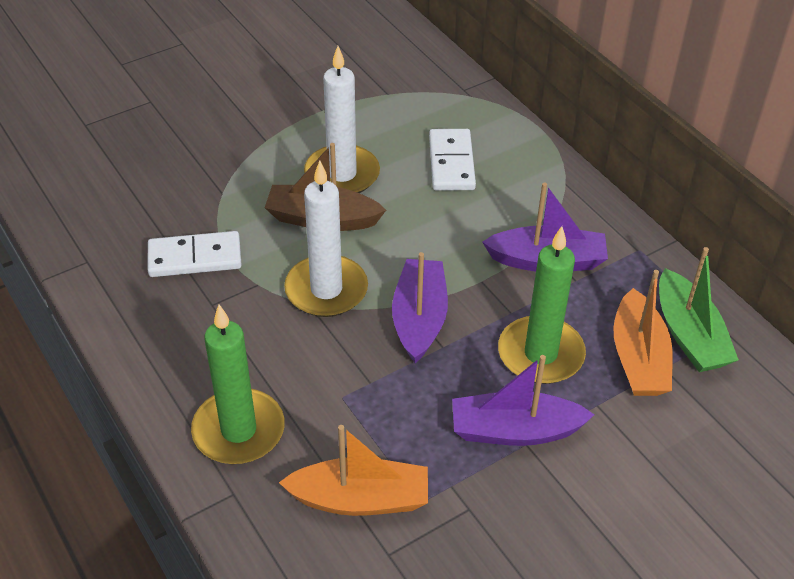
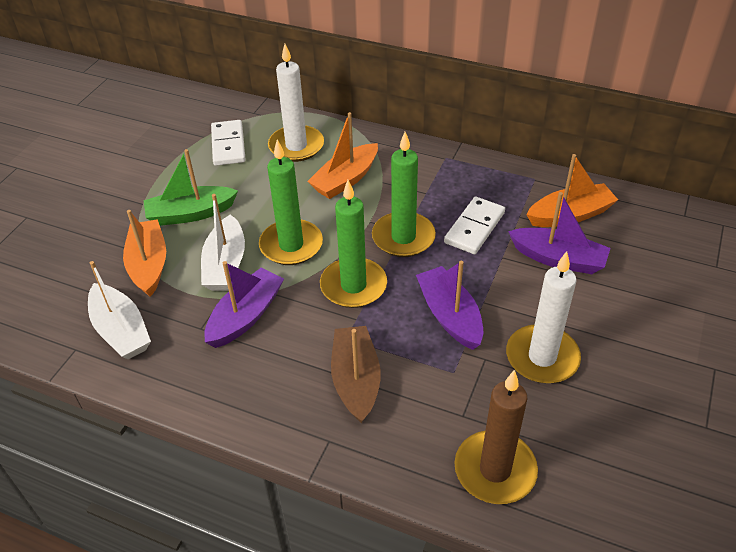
brown candle: 0 -> 1
green candle: 2 -> 3
orange boat: 2 -> 3
white boat: 0 -> 2

